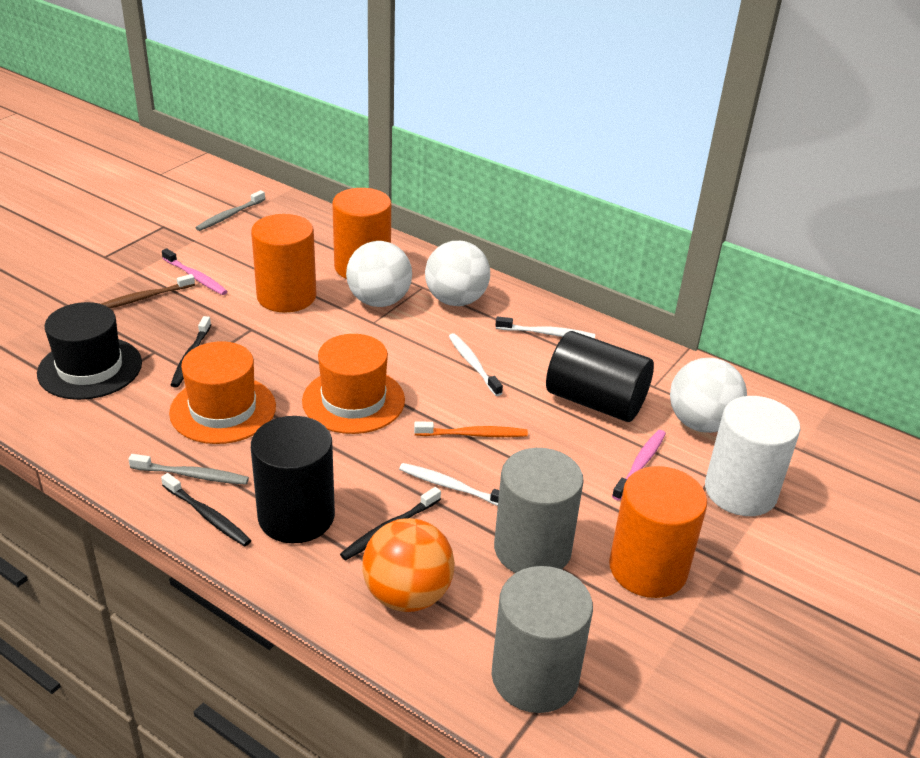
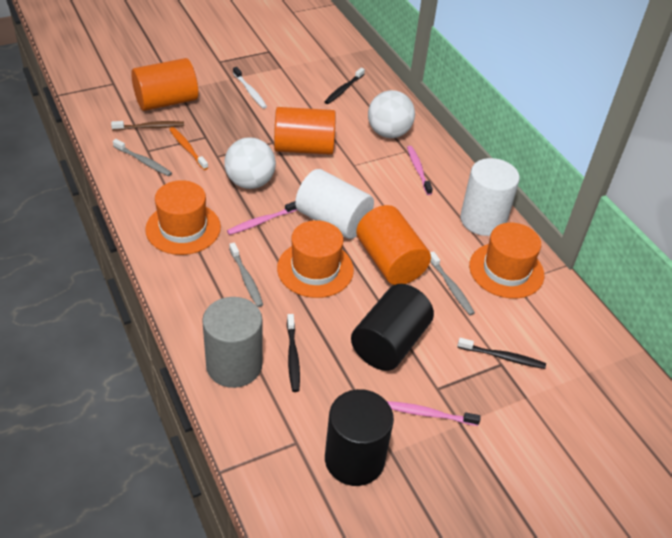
black hat: 1 -> 0
grey cylinder: 2 -> 1
grey toothbrush: 2 -> 3
orange ball: 1 -> 0
orange hat: 2 -> 3
pink toothbrush: 2 -> 3
white ball: 3 -> 2
white cylinder: 1 -> 2
white toothbrush: 3 -> 1

